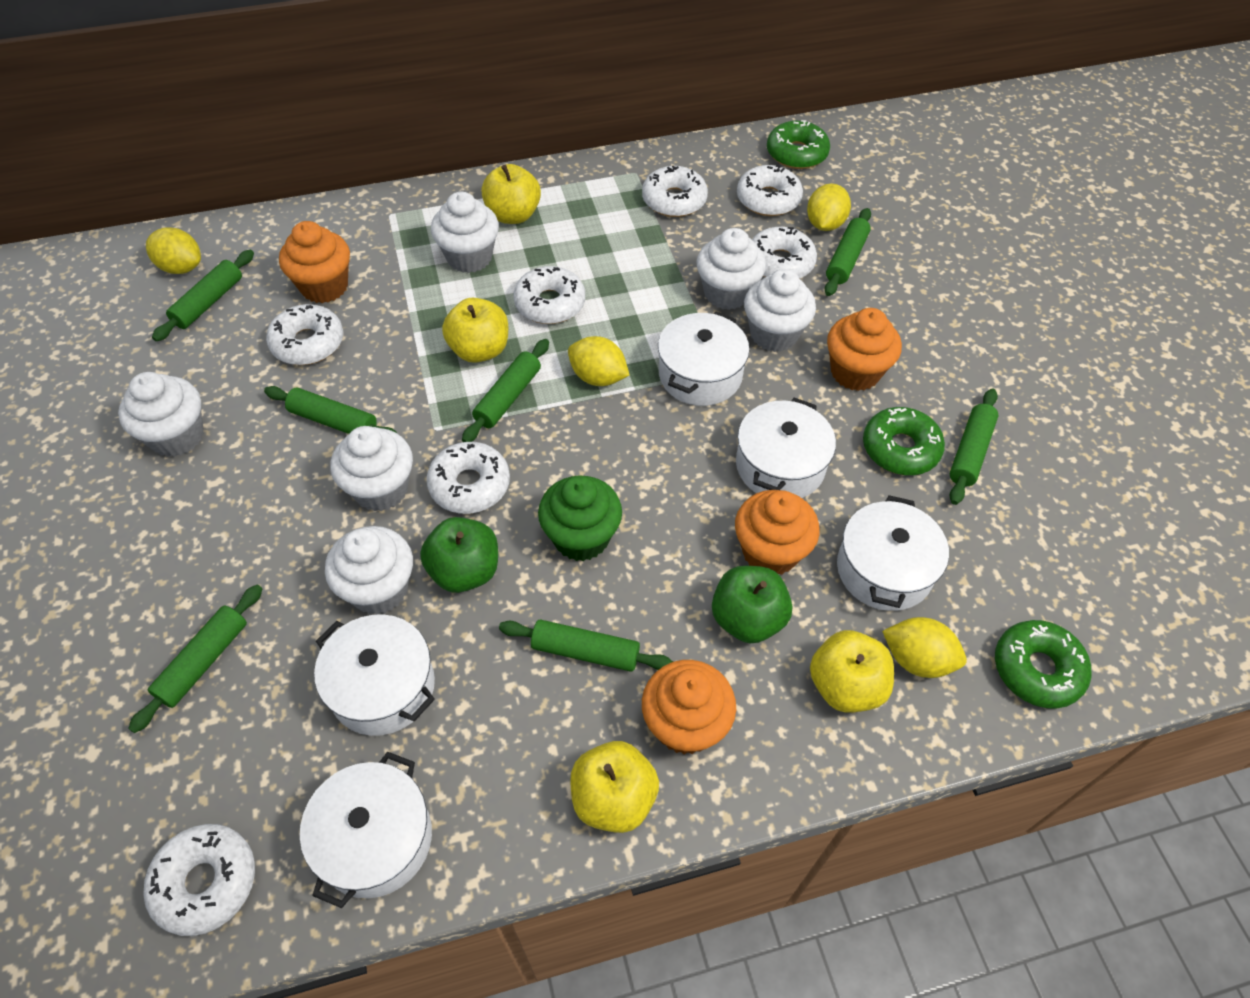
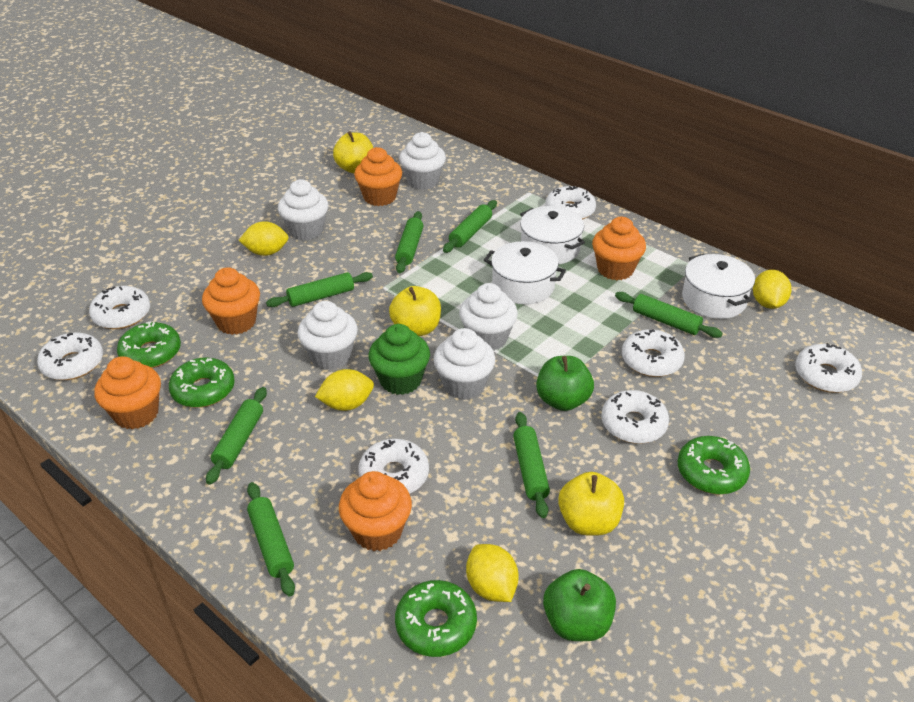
green donut: 3 -> 4
orange cupcake: 4 -> 5
white cupcake: 6 -> 5
white pot: 5 -> 3
yellow apple: 4 -> 3

